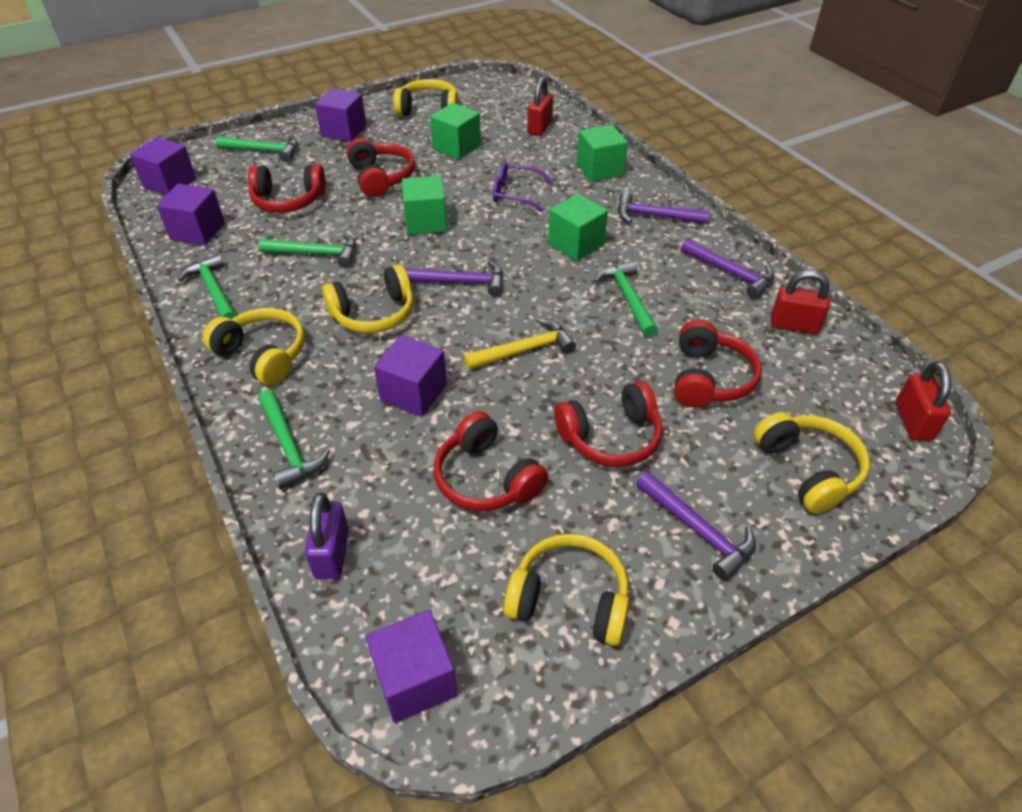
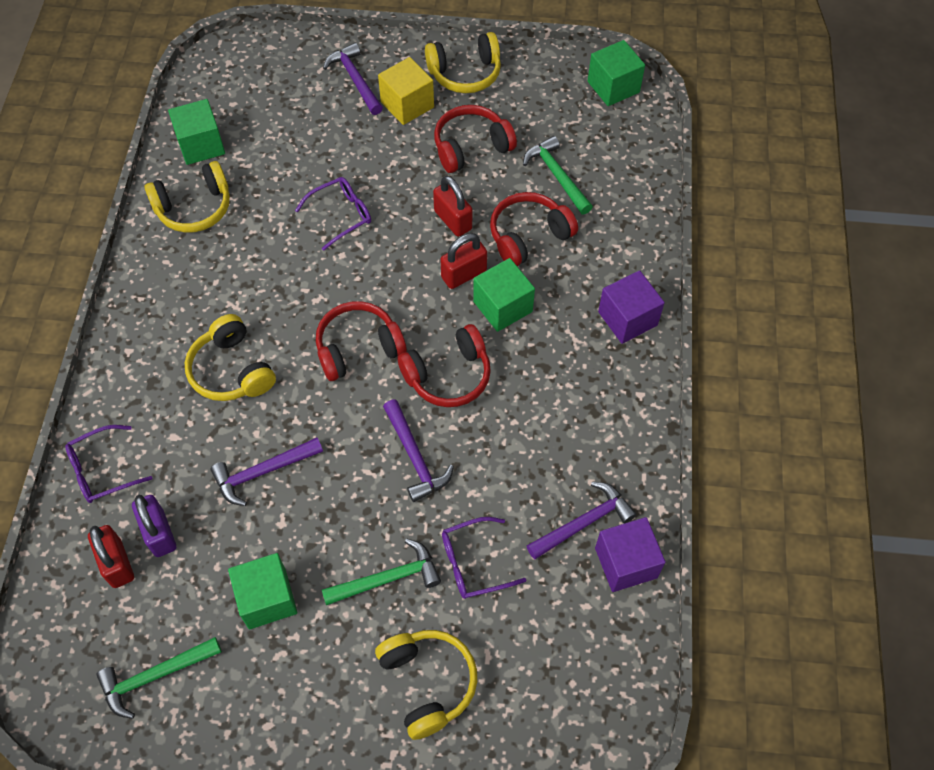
green hammer: 5 -> 3
purple cube: 5 -> 2
purple glasses: 1 -> 3
red headphones: 5 -> 4
yellow cube: 0 -> 1
yellow hammer: 1 -> 0
yellow headphones: 5 -> 4

